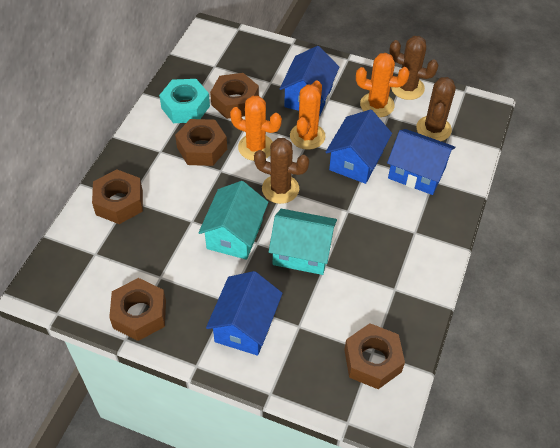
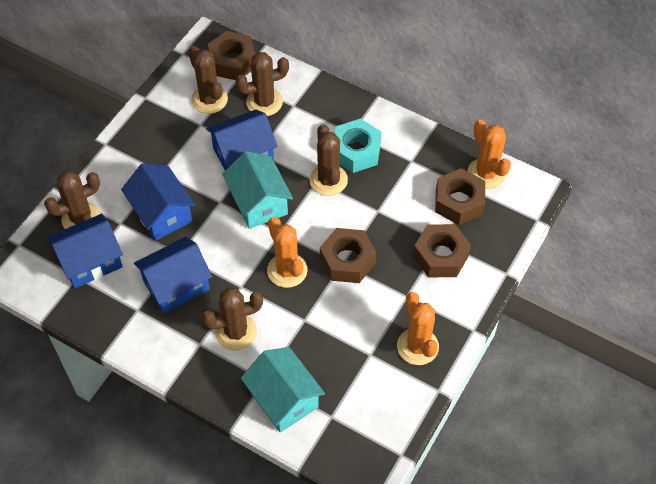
brown cactus: 3 -> 5
brown nut: 5 -> 4

